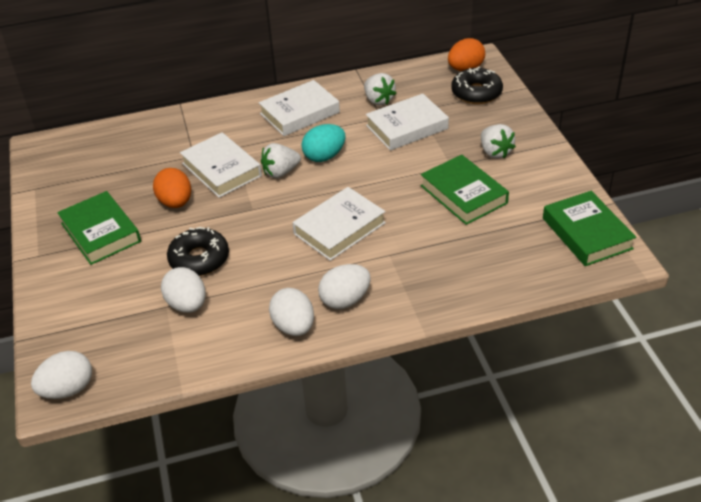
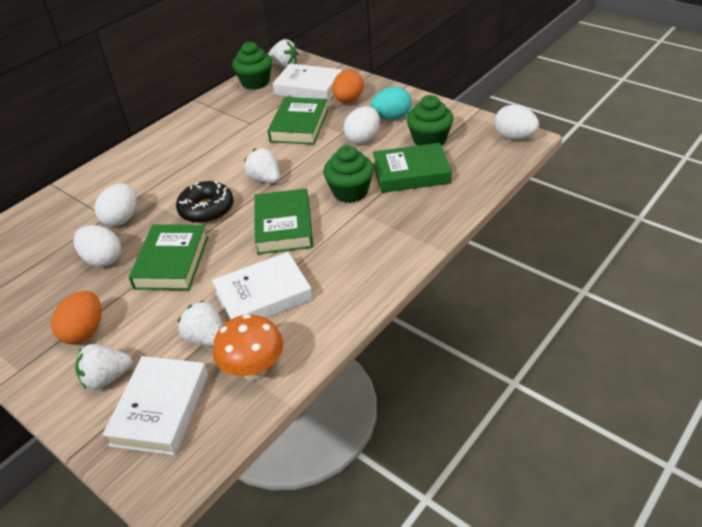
black donut: 2 -> 1
green book: 3 -> 4
green cupcake: 0 -> 3
orange mushroom: 0 -> 1
white book: 4 -> 3
white strawberry: 3 -> 4

